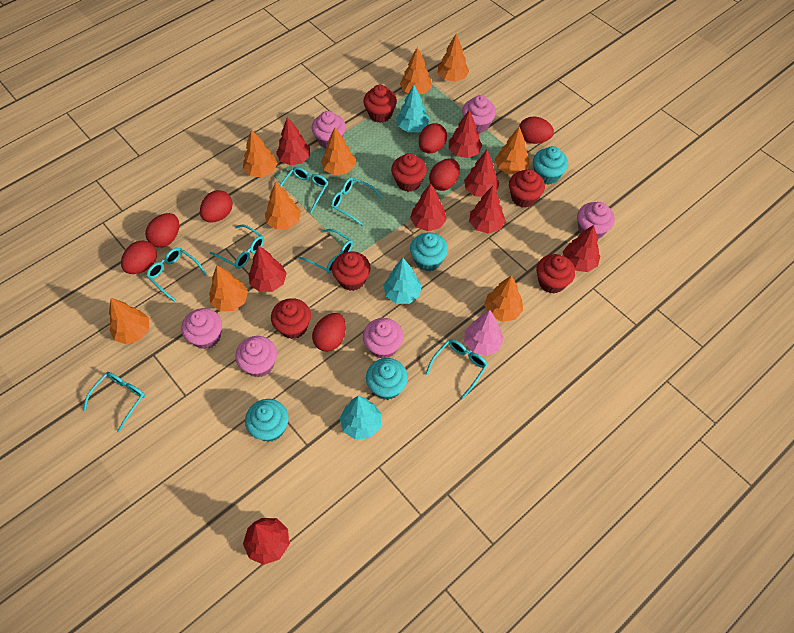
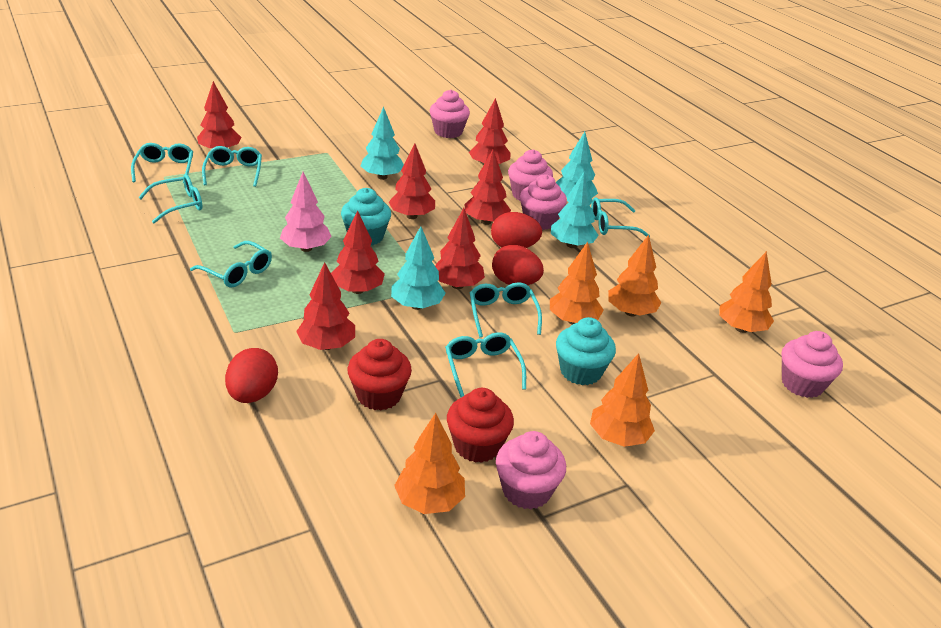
orange tree: 9 -> 5
pink cupcake: 6 -> 5
red cupcake: 6 -> 2
red egg: 7 -> 3
red tree: 8 -> 7
turquoise cupcake: 4 -> 2
turquoise tree: 3 -> 4

